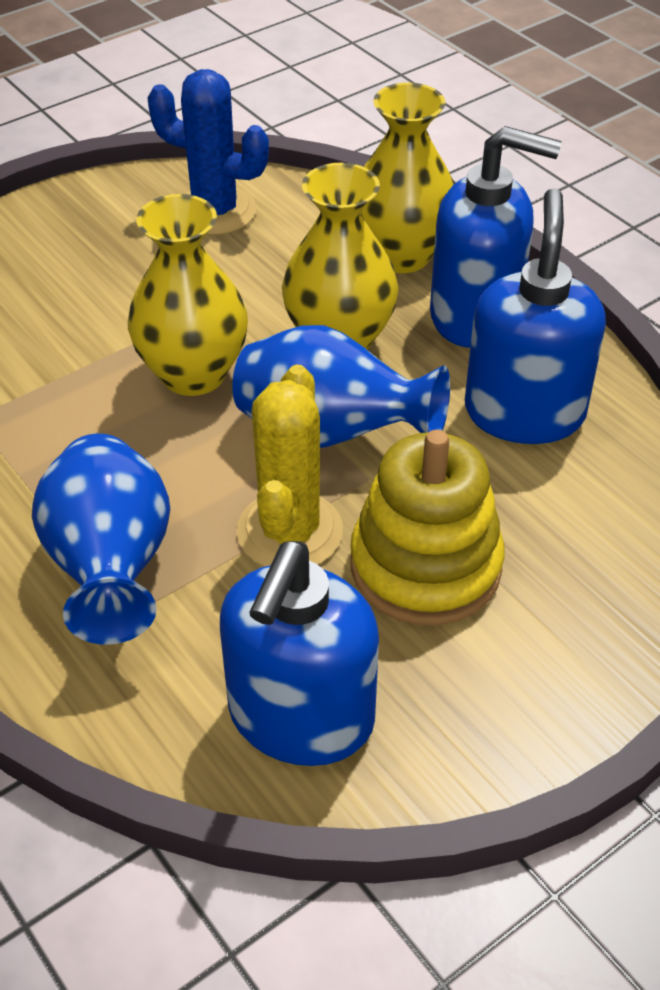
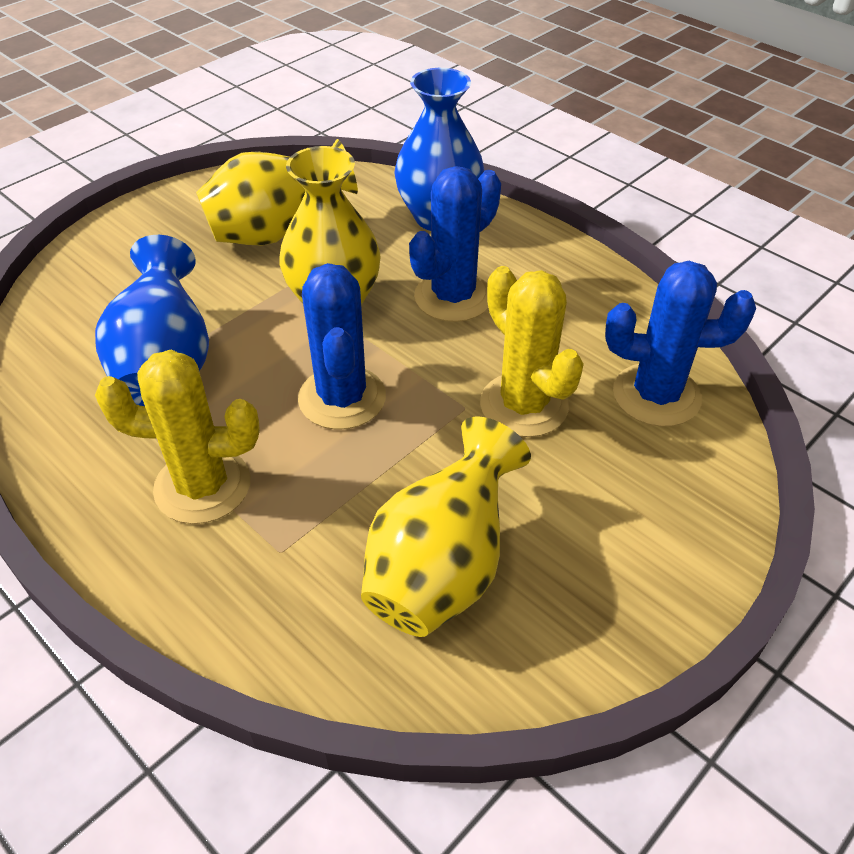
blue cactus: 1 -> 3
blue soap dispenser: 3 -> 0
yellow cactus: 1 -> 2
yellow stacking toy: 1 -> 0

